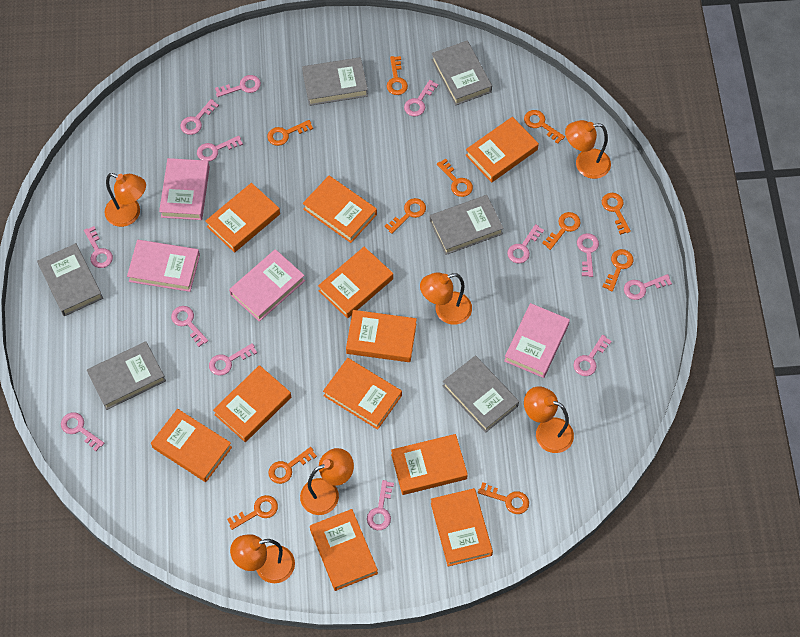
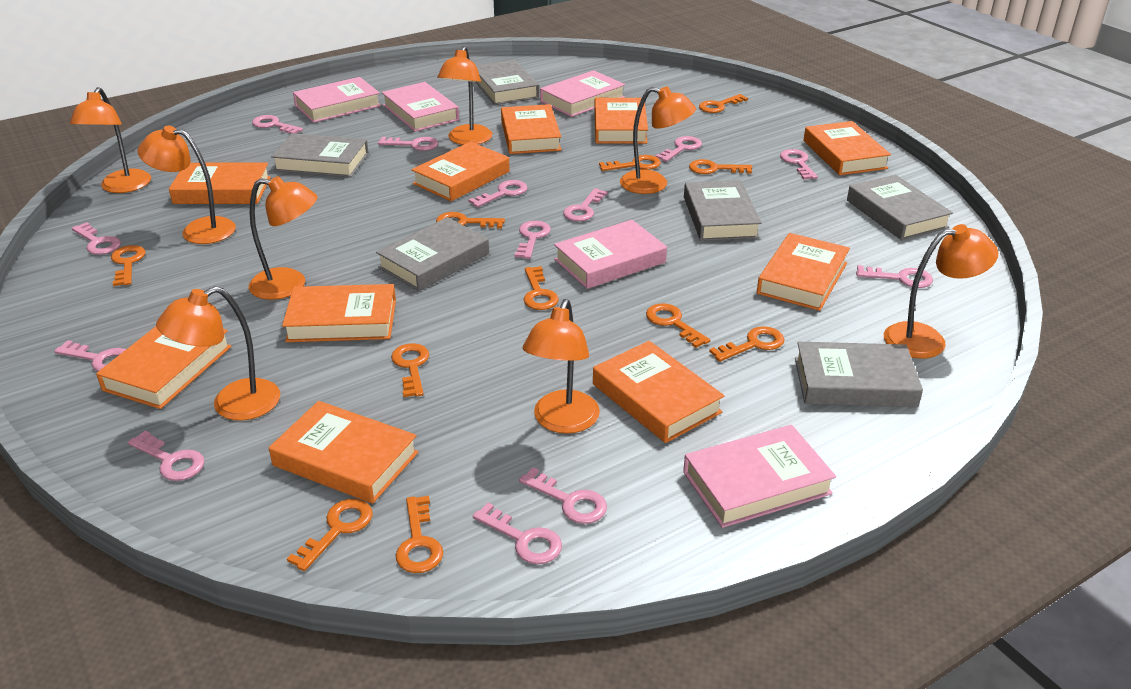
orange book: 11 -> 10
orange lamp: 6 -> 8
pink book: 4 -> 5

